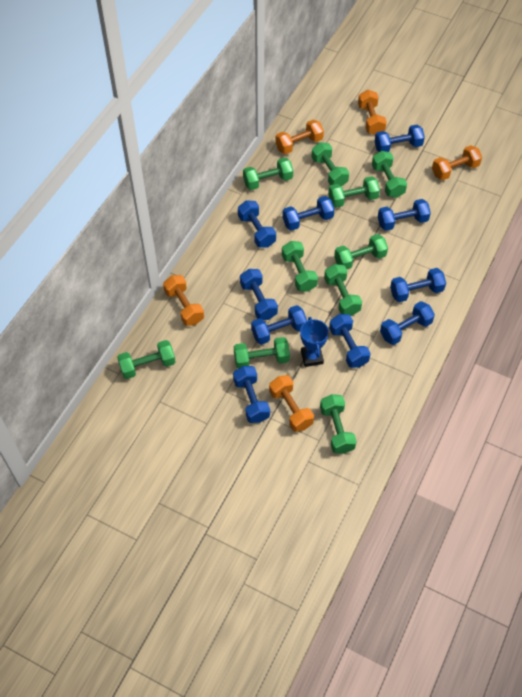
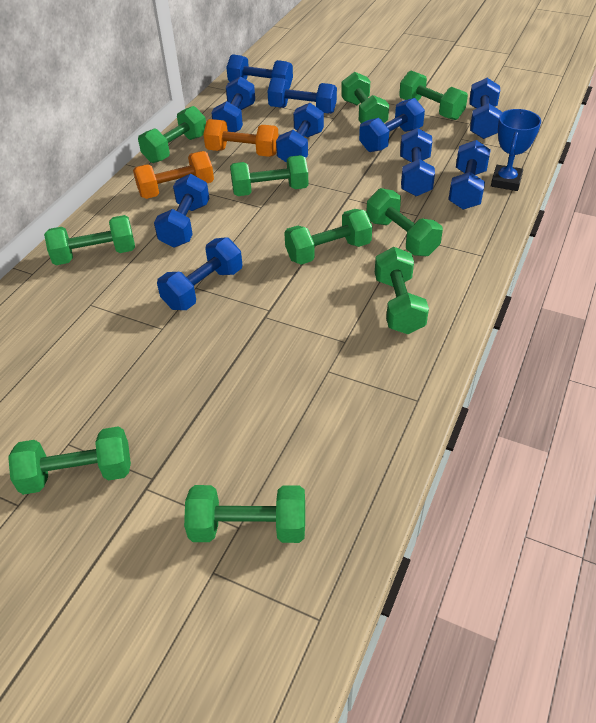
orange dumbbell: 5 -> 2

